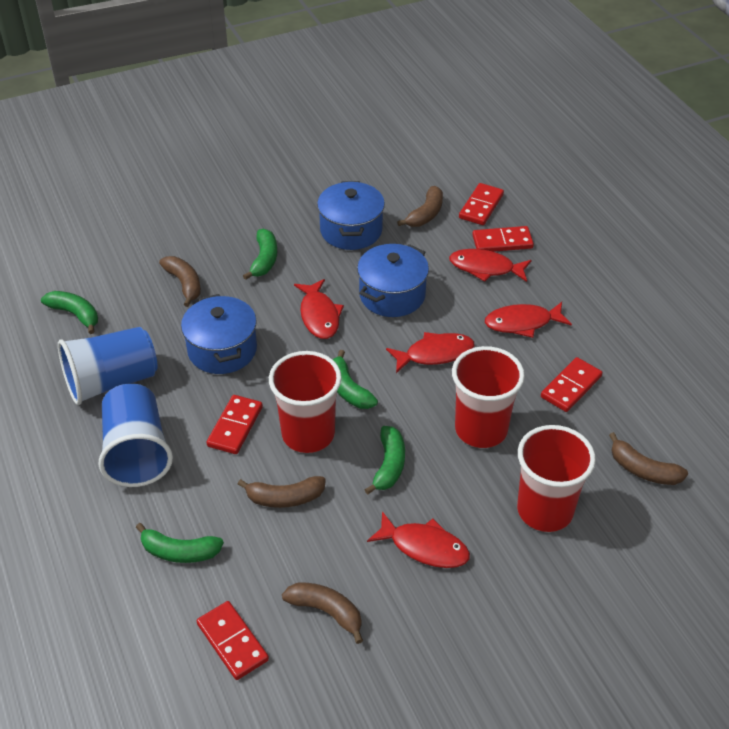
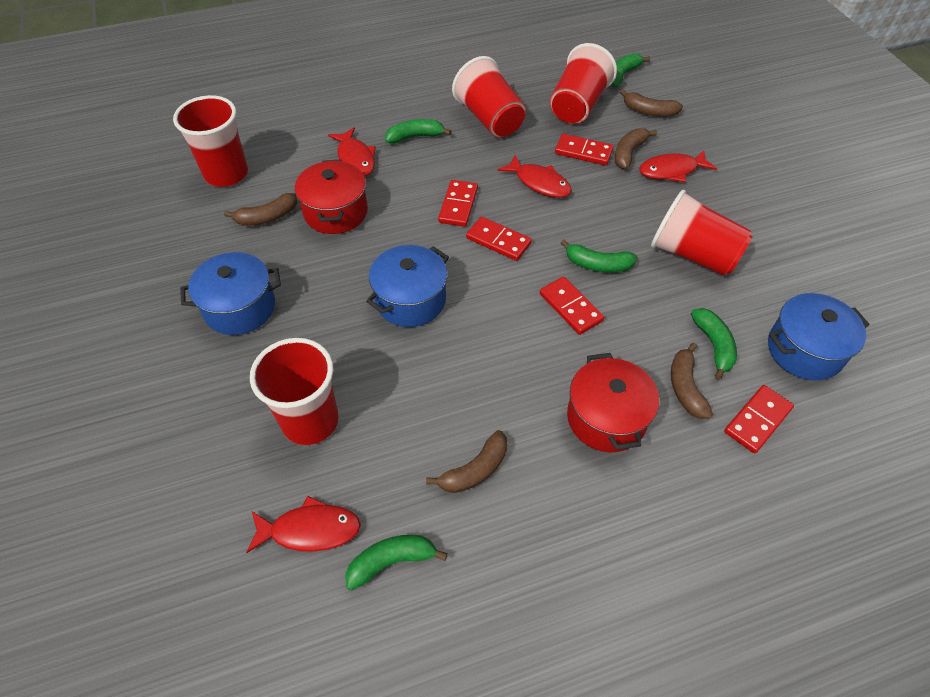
blue cup: 2 -> 0
red cup: 3 -> 5
red fish: 5 -> 4
red pot: 0 -> 2

